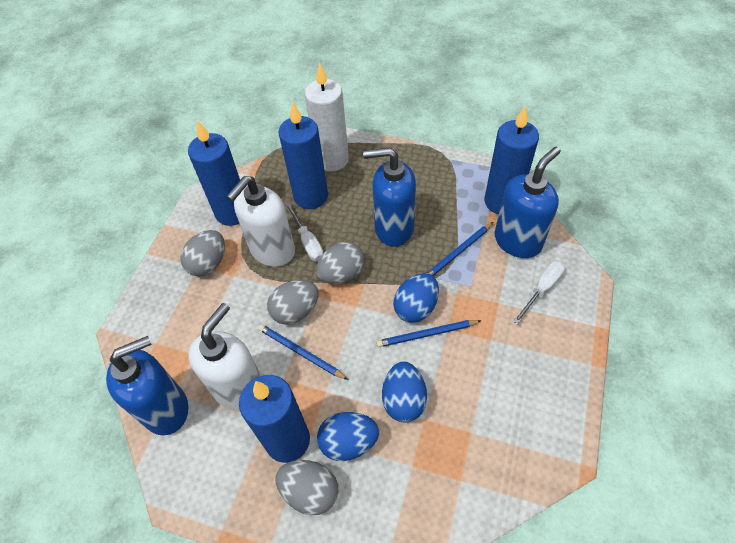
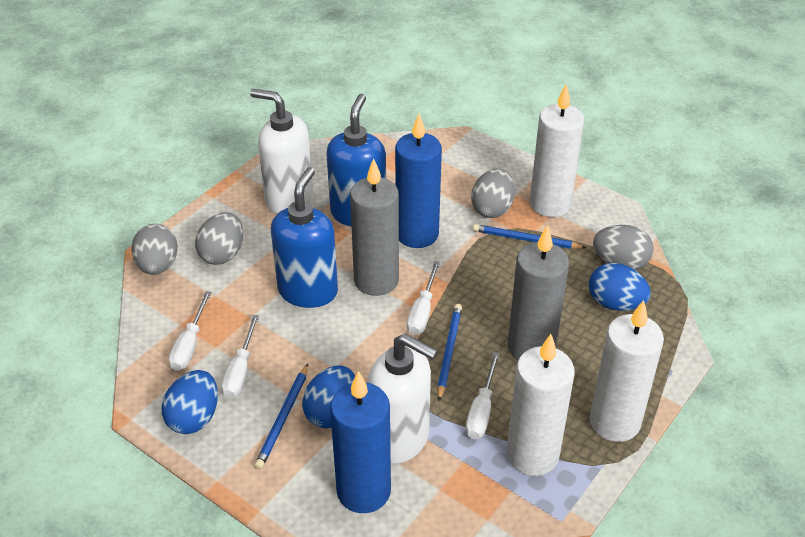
blue candle: 4 -> 2
blue soap dispenser: 3 -> 2
grey candle: 0 -> 2
white candle: 1 -> 3
white screwdriver: 2 -> 4

